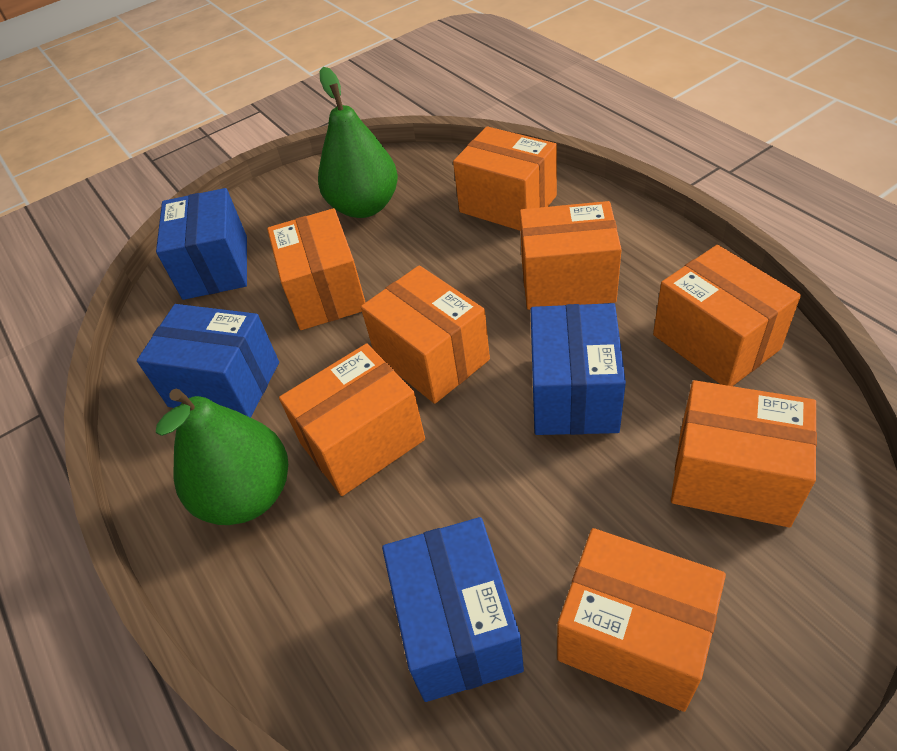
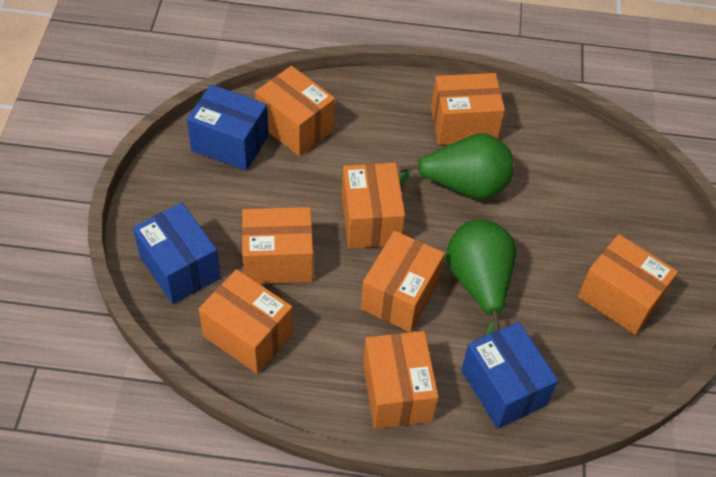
blue box: 4 -> 3

